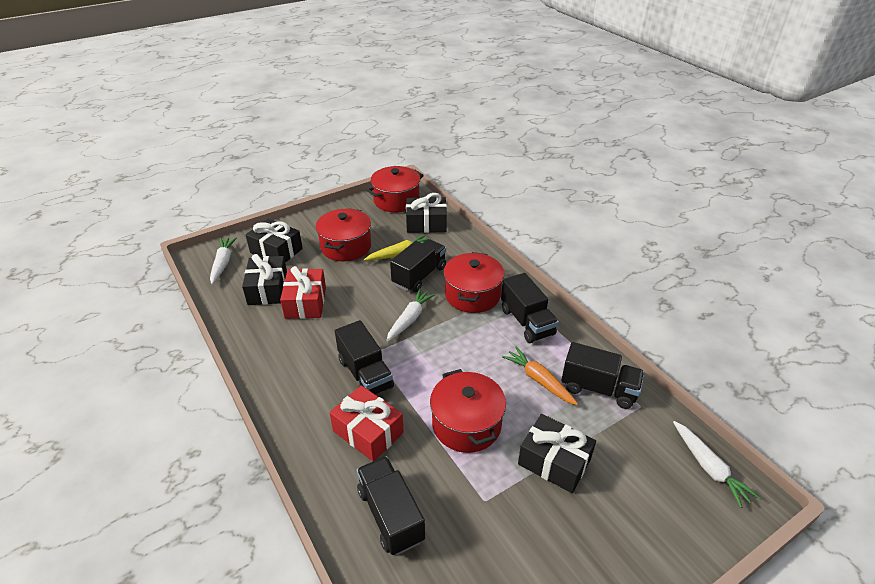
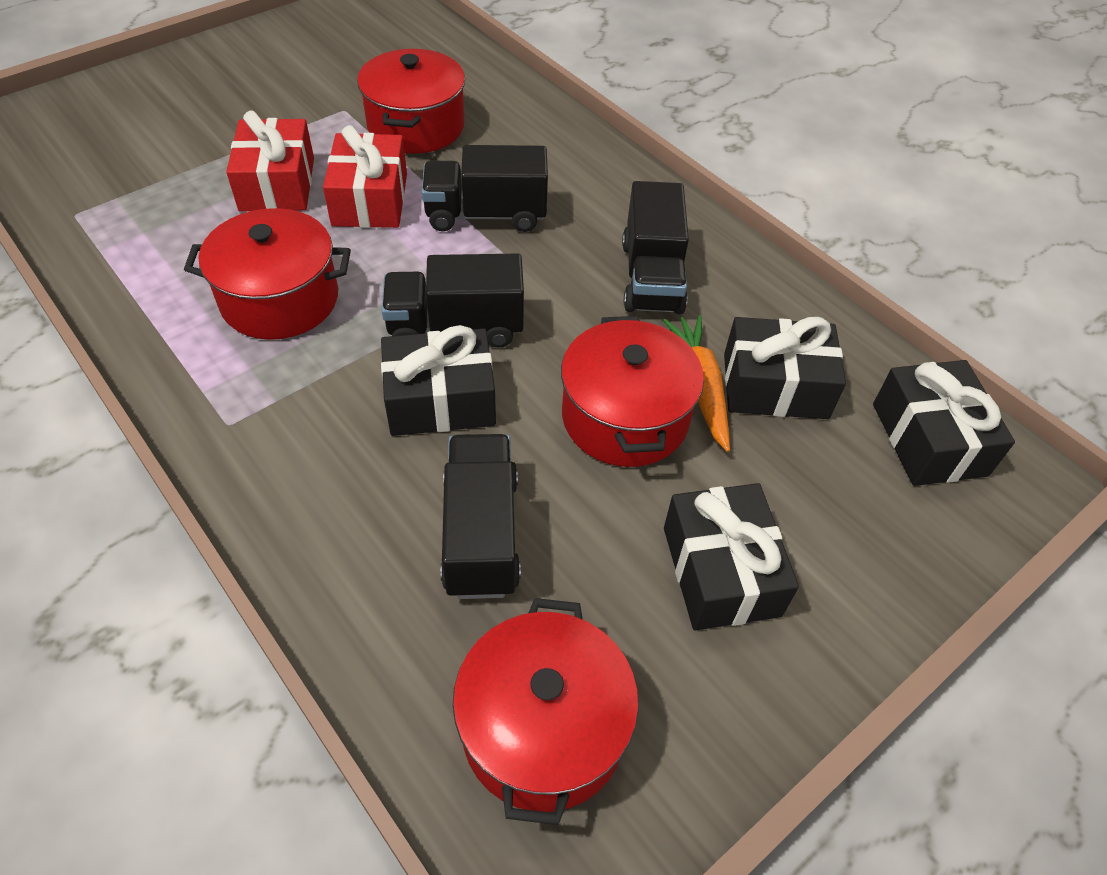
black truck: 5 -> 4
white carrot: 3 -> 0
yellow carrot: 1 -> 0

